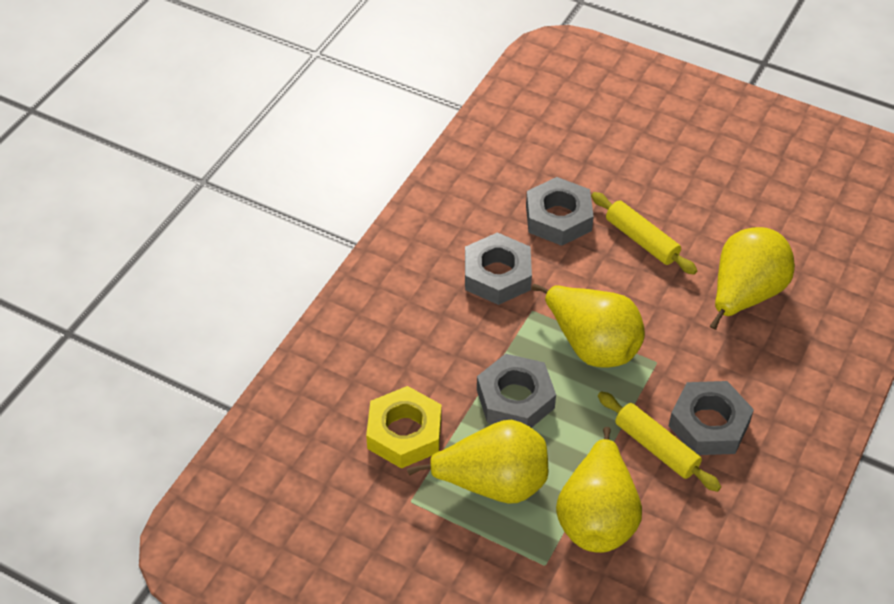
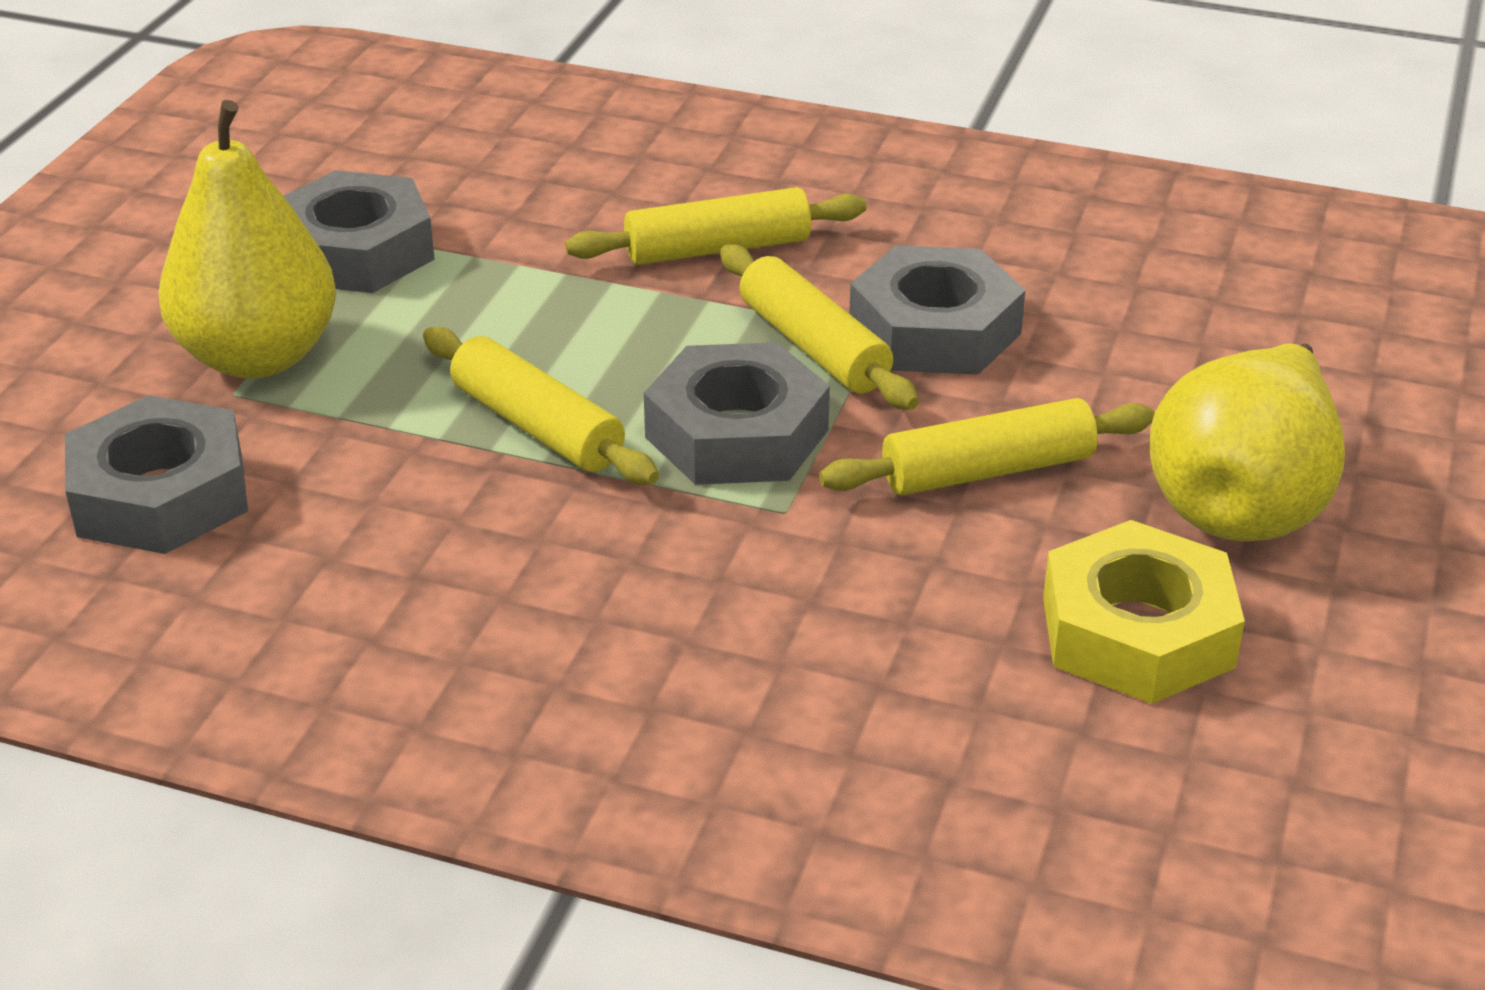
yellow pear: 4 -> 2
yellow rolling pin: 2 -> 4

